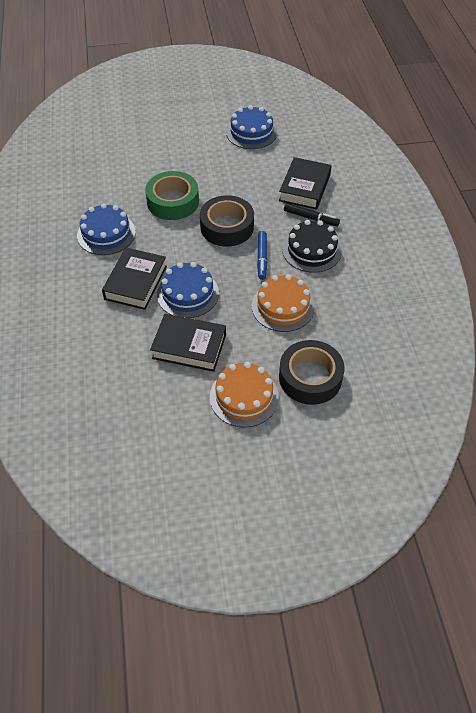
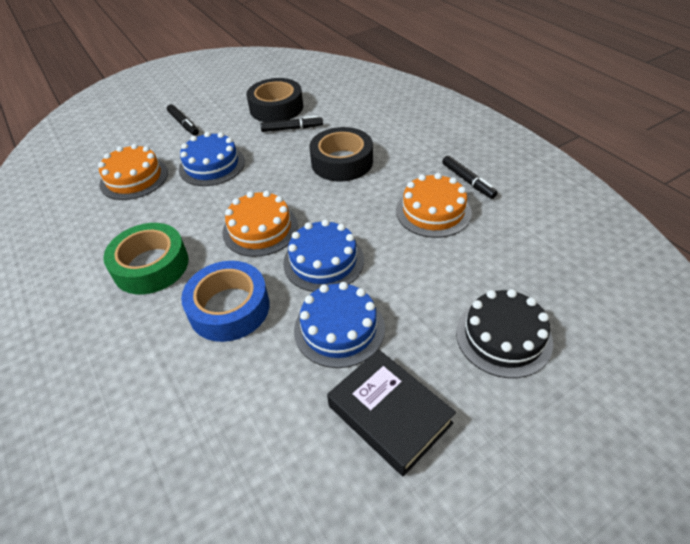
black book: 3 -> 1
black marker: 1 -> 3
blue marker: 1 -> 0
blue tape: 0 -> 1
orange cake: 2 -> 3

